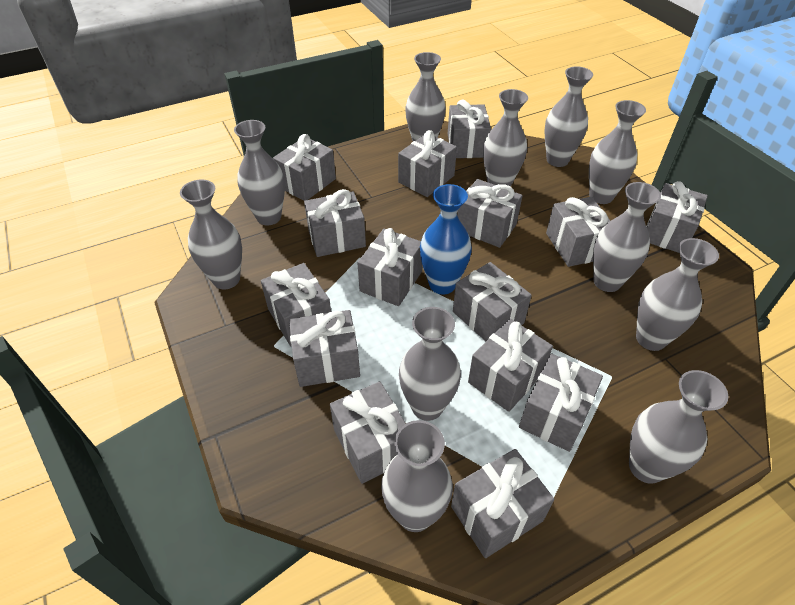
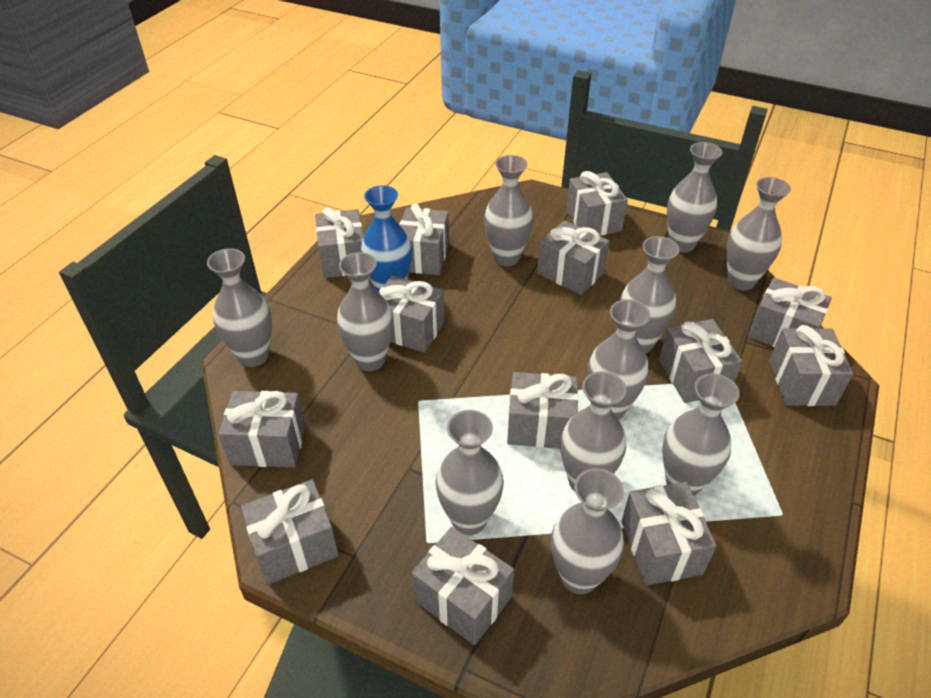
grey gift: 15 -> 13

